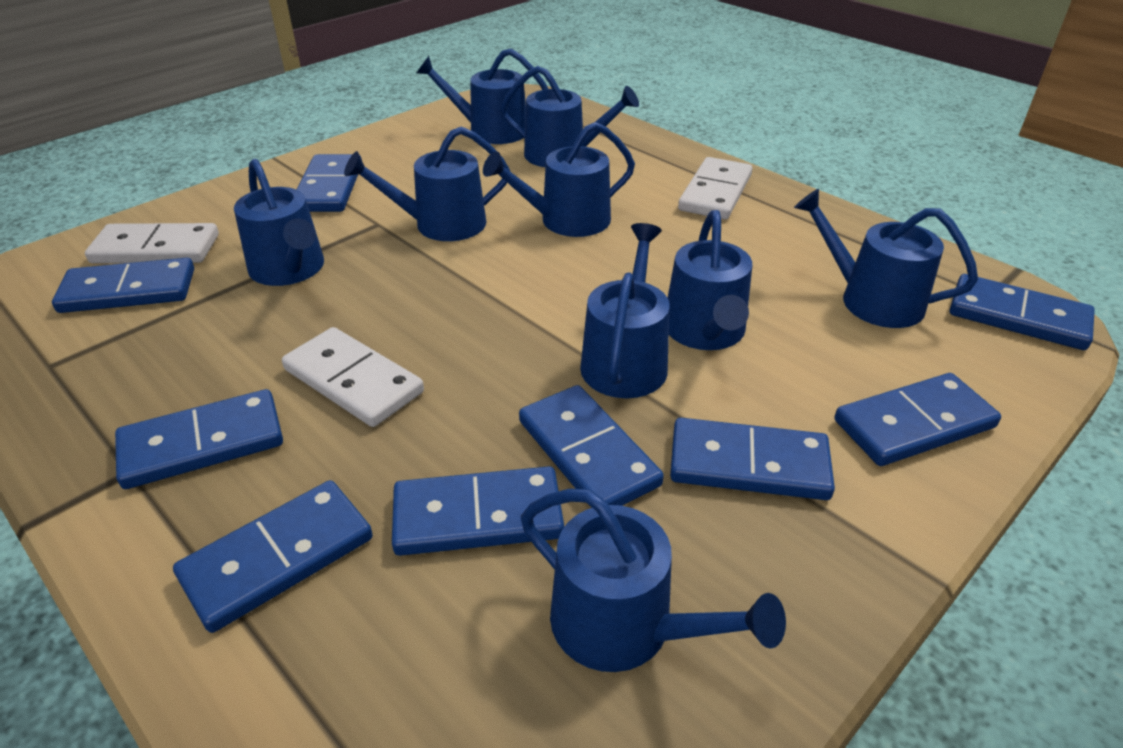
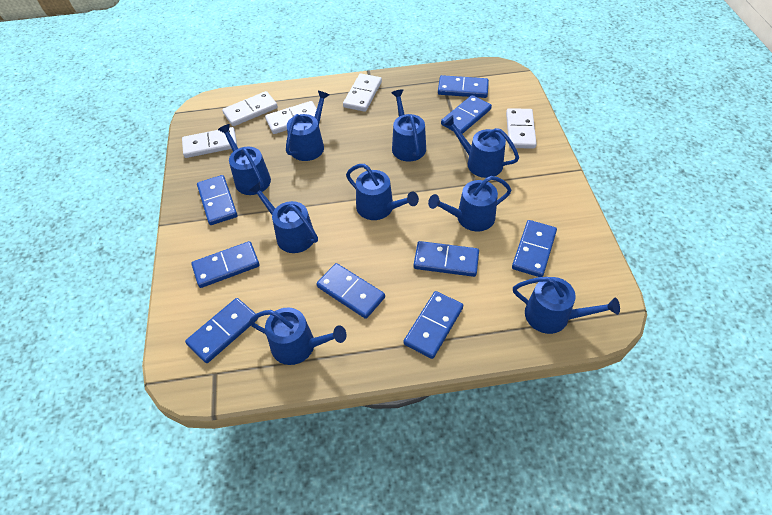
white domino: 3 -> 5

